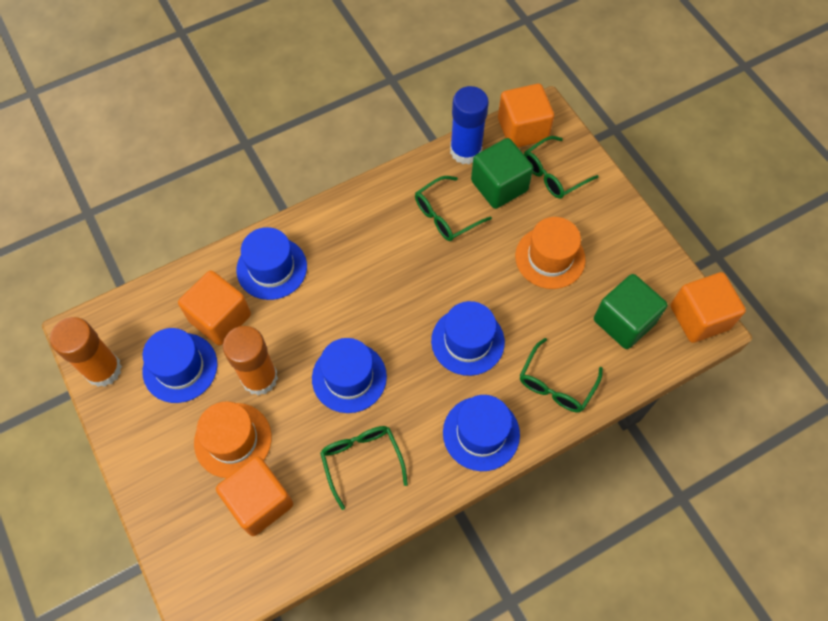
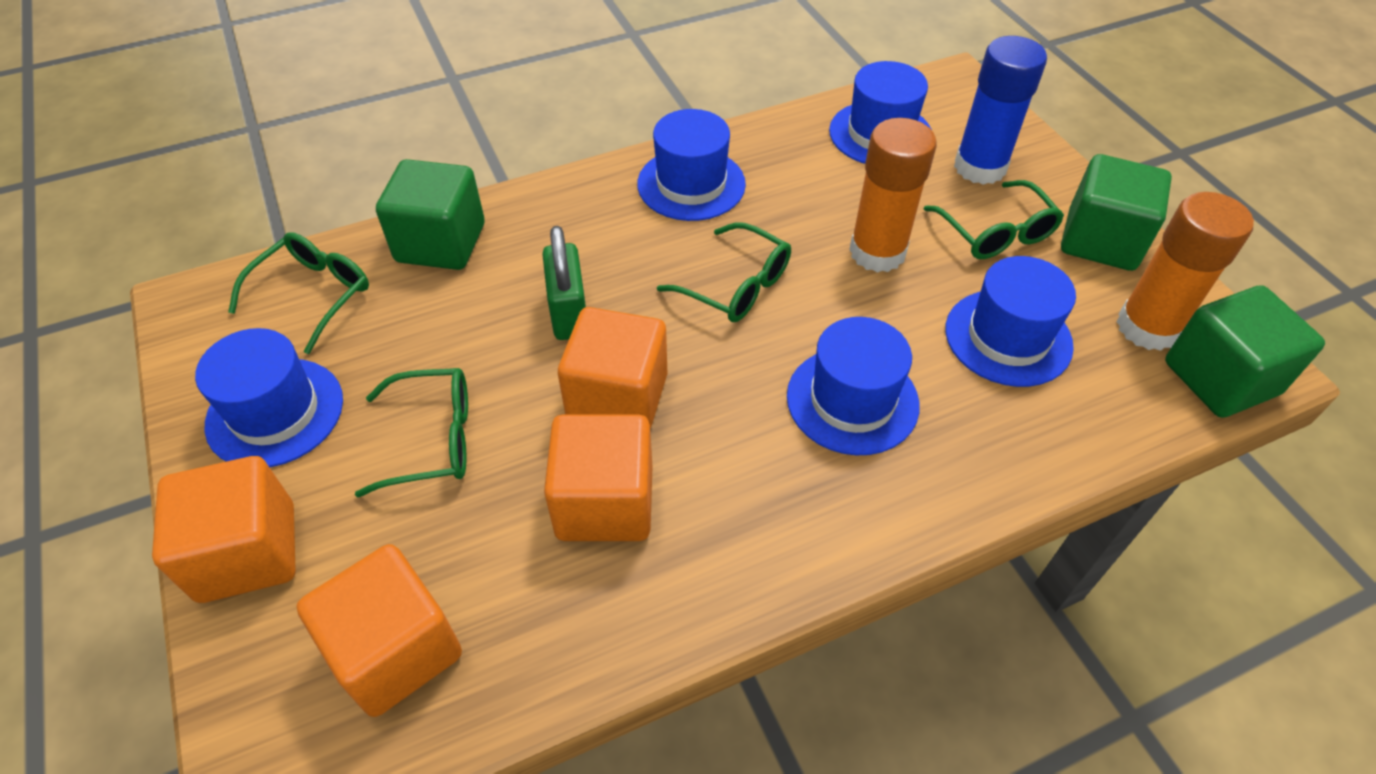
green cube: 2 -> 3
green padlock: 0 -> 1
orange hat: 2 -> 0

